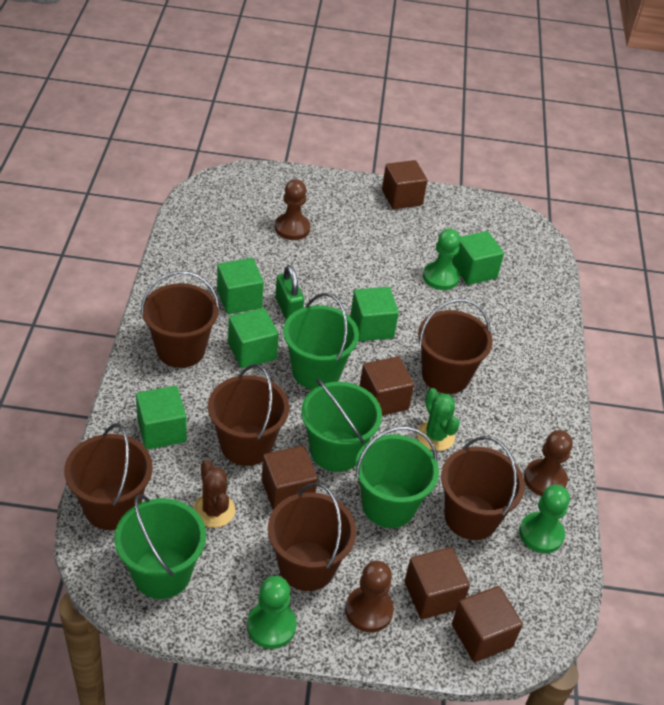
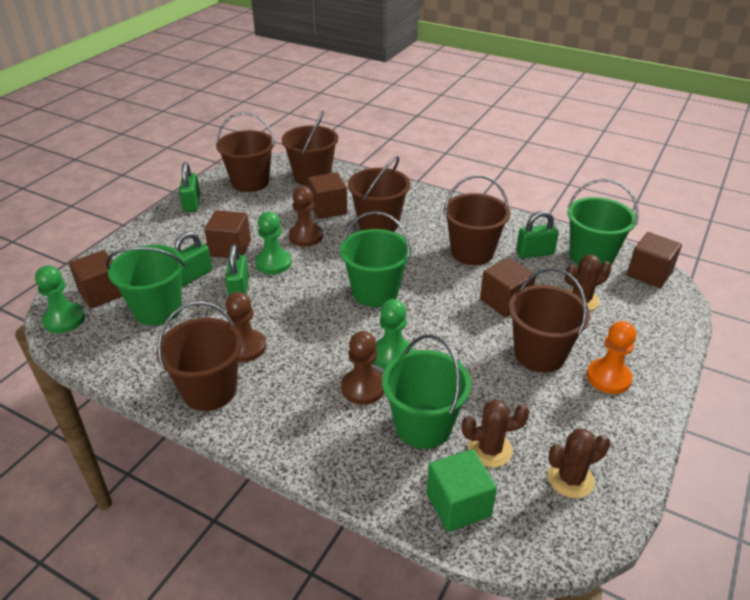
brown cactus: 1 -> 3
green cactus: 1 -> 0
green cube: 5 -> 1
green padlock: 1 -> 4
orange pawn: 0 -> 1

